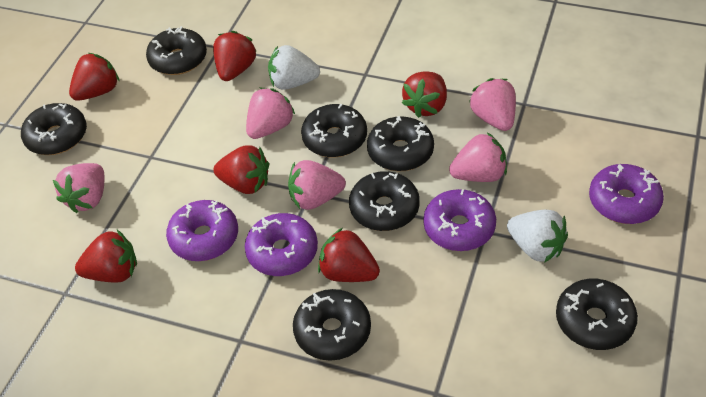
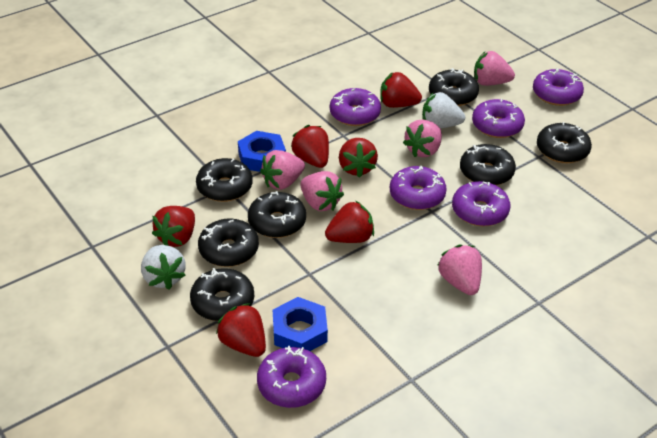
blue nut: 0 -> 2
purple donut: 4 -> 6

